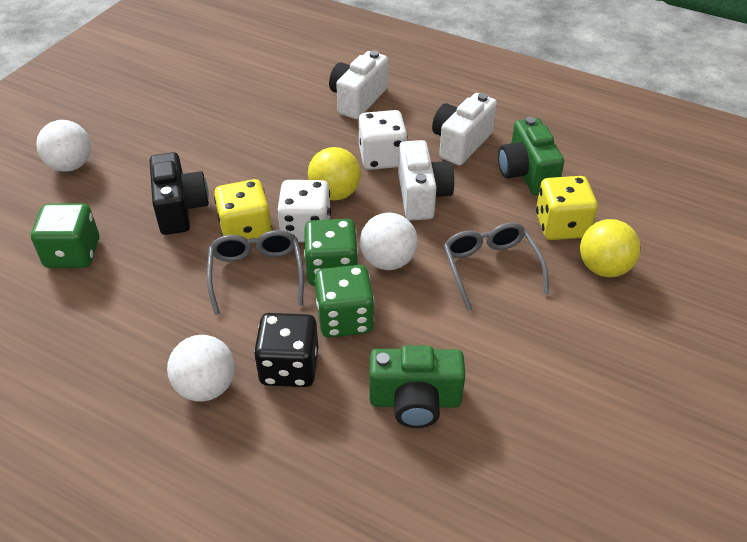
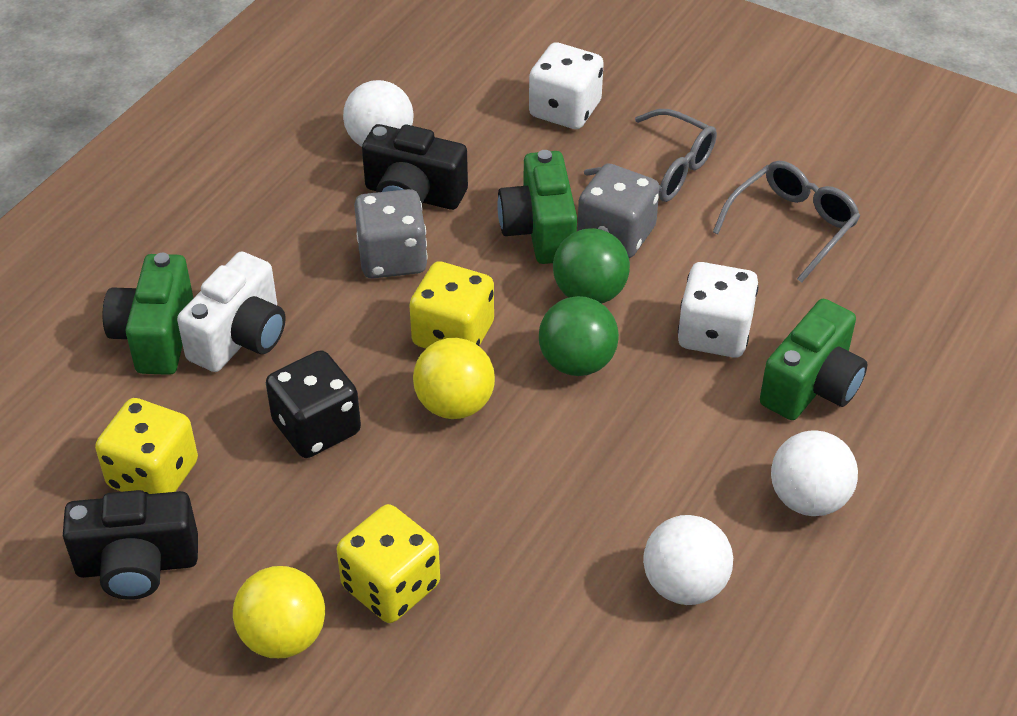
black camera: 1 -> 2
green ball: 0 -> 2
green camera: 2 -> 3
green dice: 3 -> 0
grey dice: 0 -> 2
white camera: 3 -> 1
yellow dice: 2 -> 3

